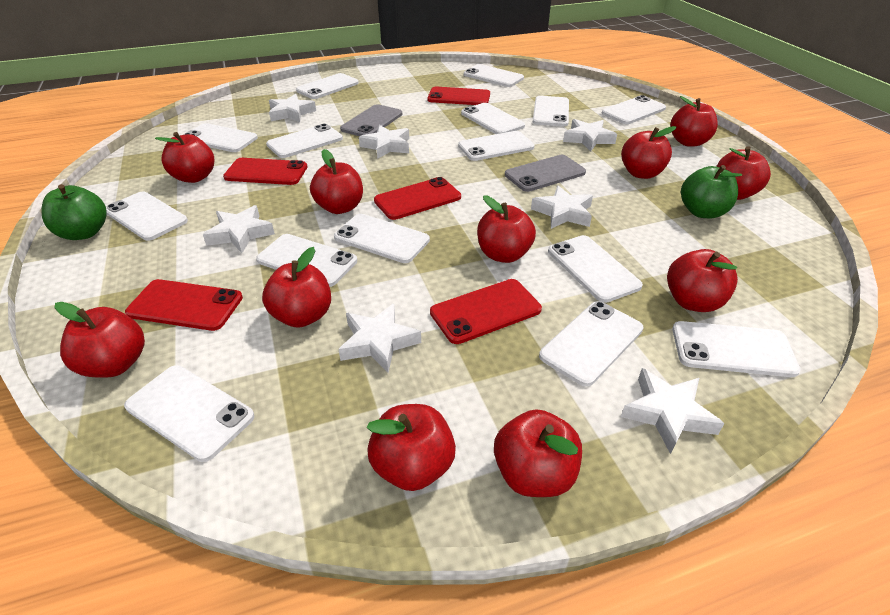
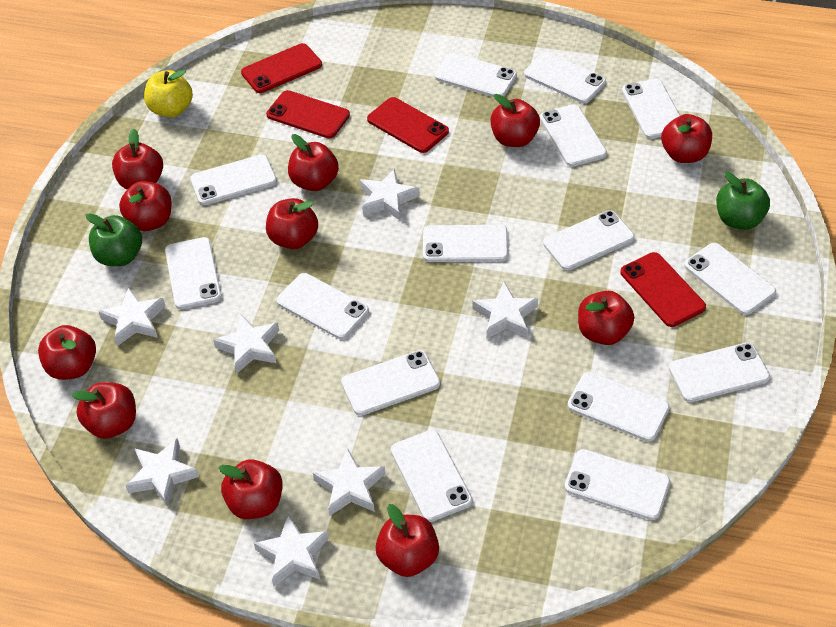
grey phone: 2 -> 0
red phone: 5 -> 4
yellow apple: 0 -> 1

